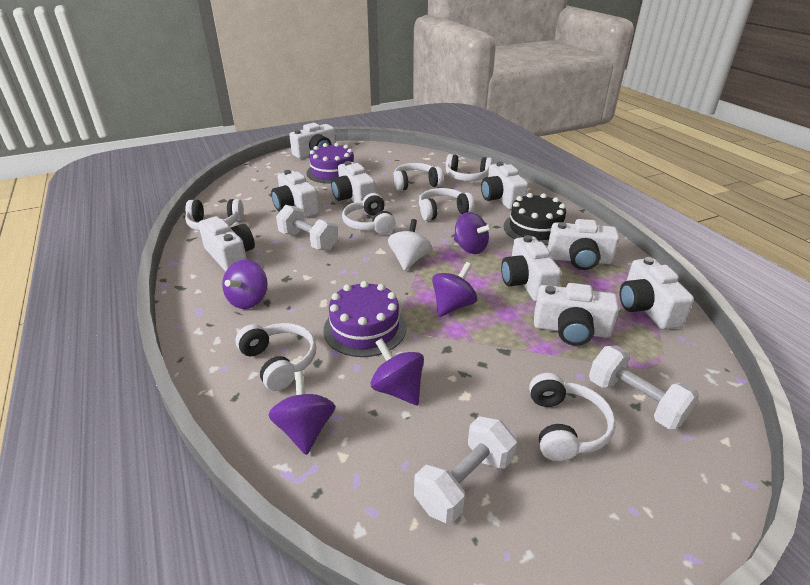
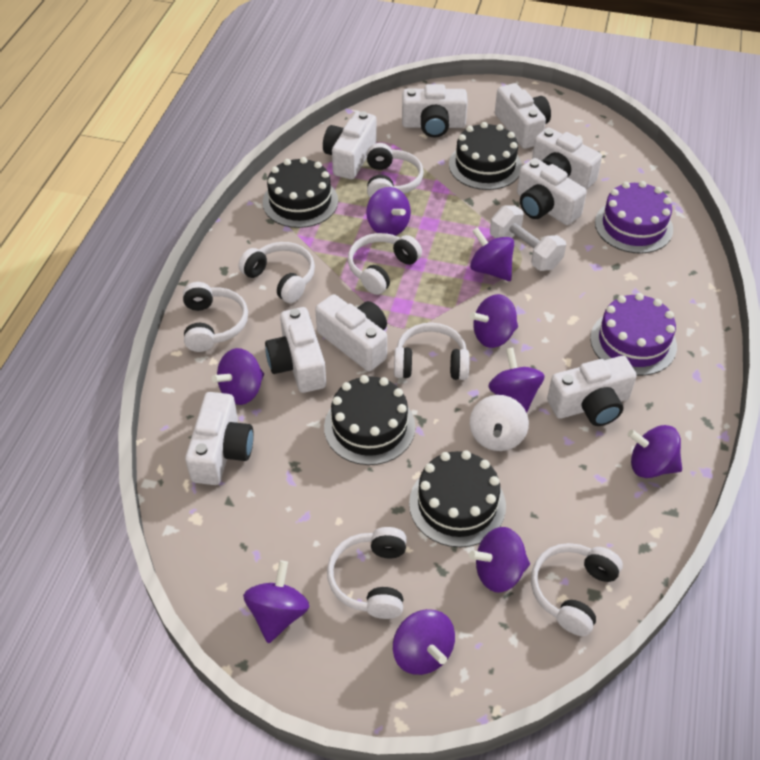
black cake: 1 -> 4
purple spinning top: 5 -> 9
white dumbbell: 3 -> 1

